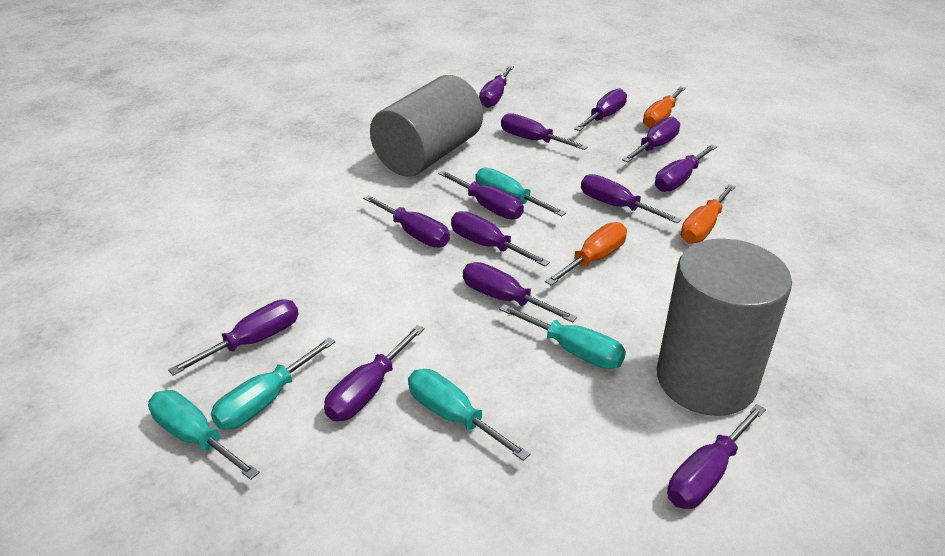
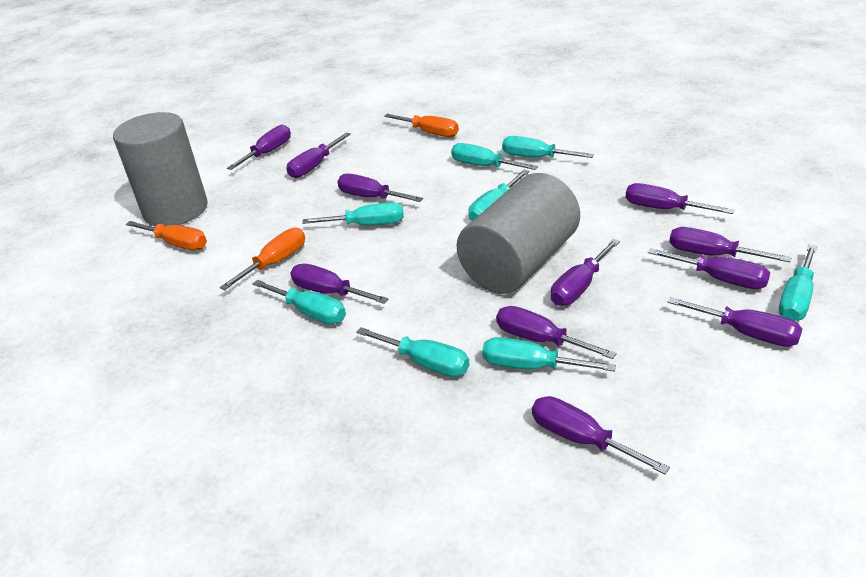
purple screwdriver: 13 -> 11
turquoise screwdriver: 5 -> 8

